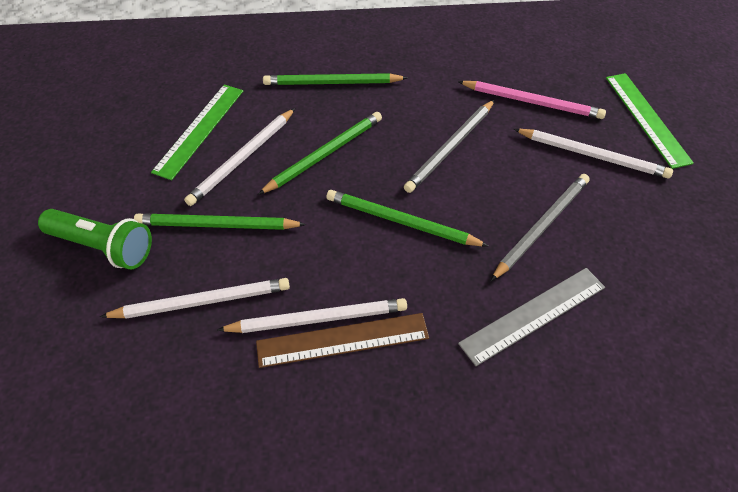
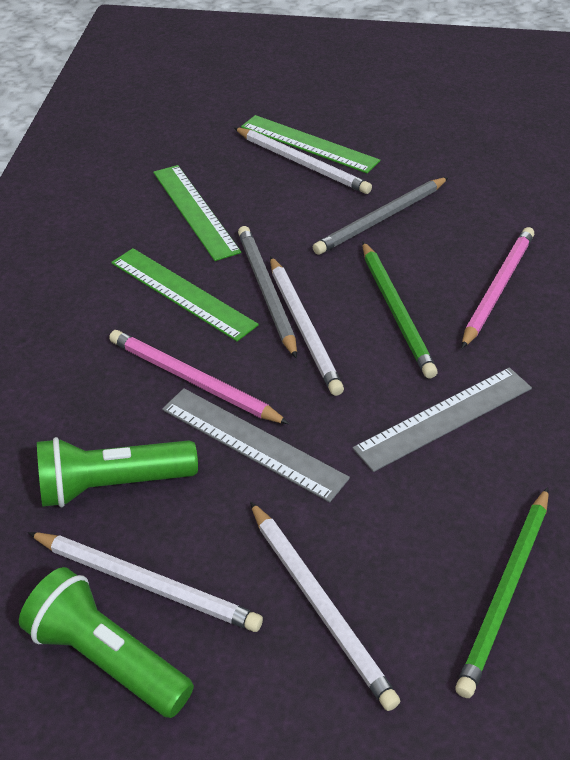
brown ruler: 1 -> 0
green flashlight: 1 -> 2
green pencil: 4 -> 2
green ruler: 2 -> 3
grey ruler: 1 -> 2
pink pencil: 1 -> 2

